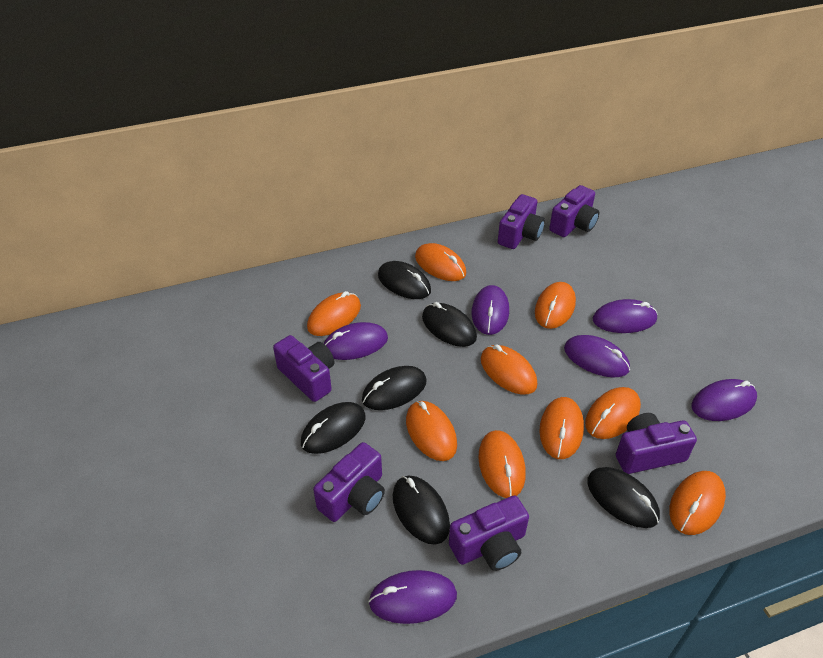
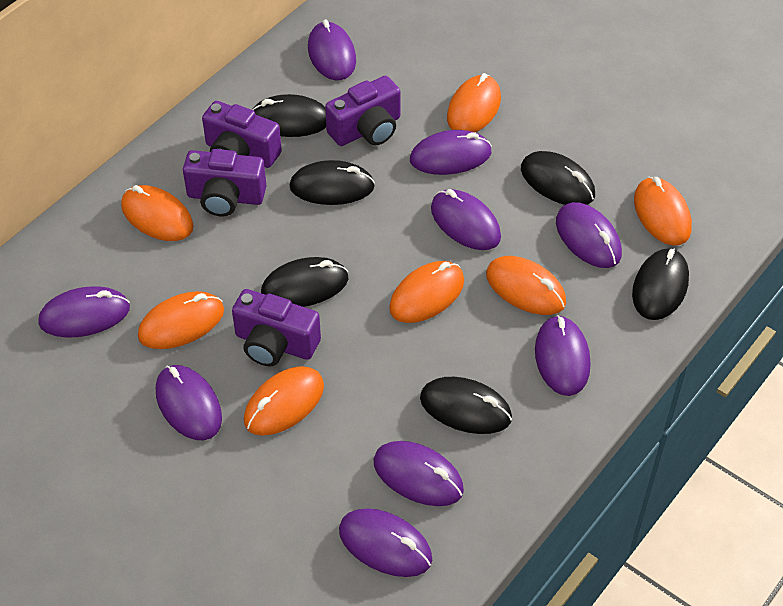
orange mouse: 9 -> 7
purple camera: 6 -> 4
purple mouse: 6 -> 9

